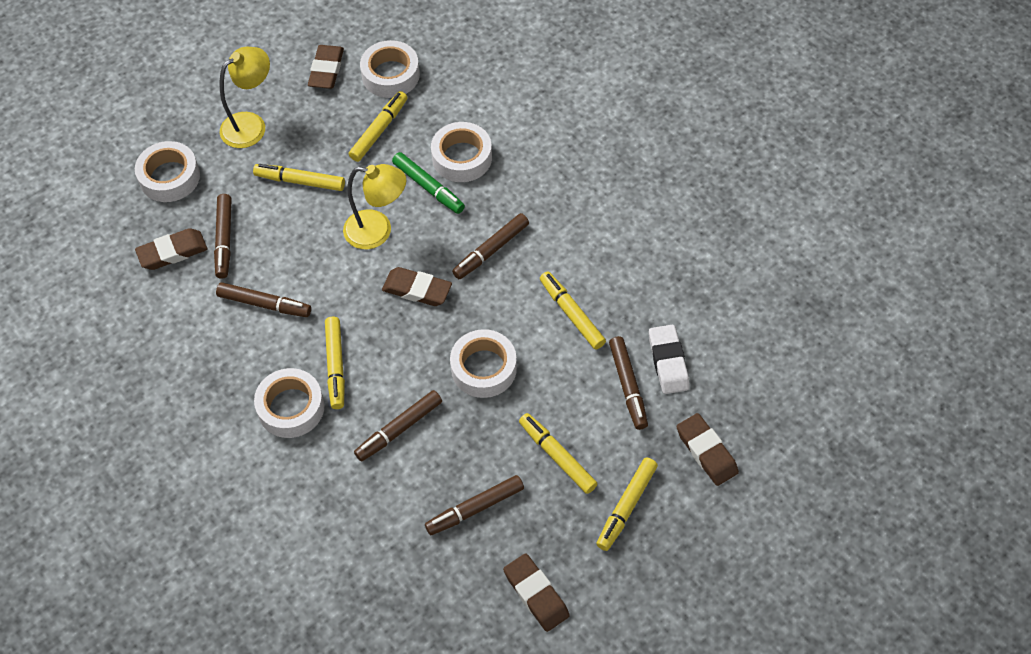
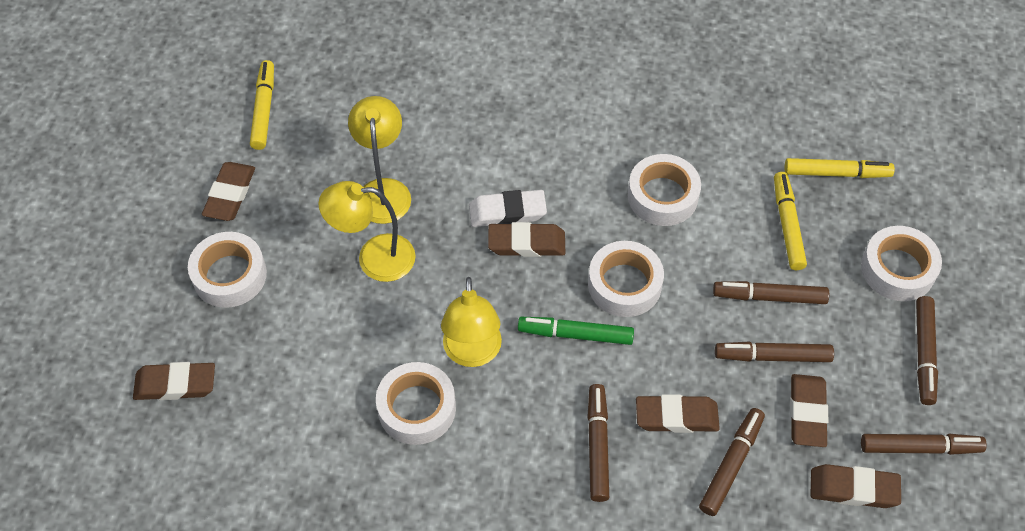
brown eraser: 5 -> 6
yellow lamp: 2 -> 3
yellow marker: 6 -> 3

